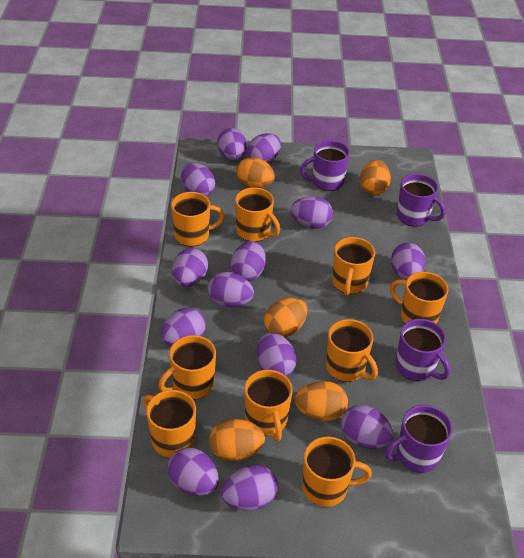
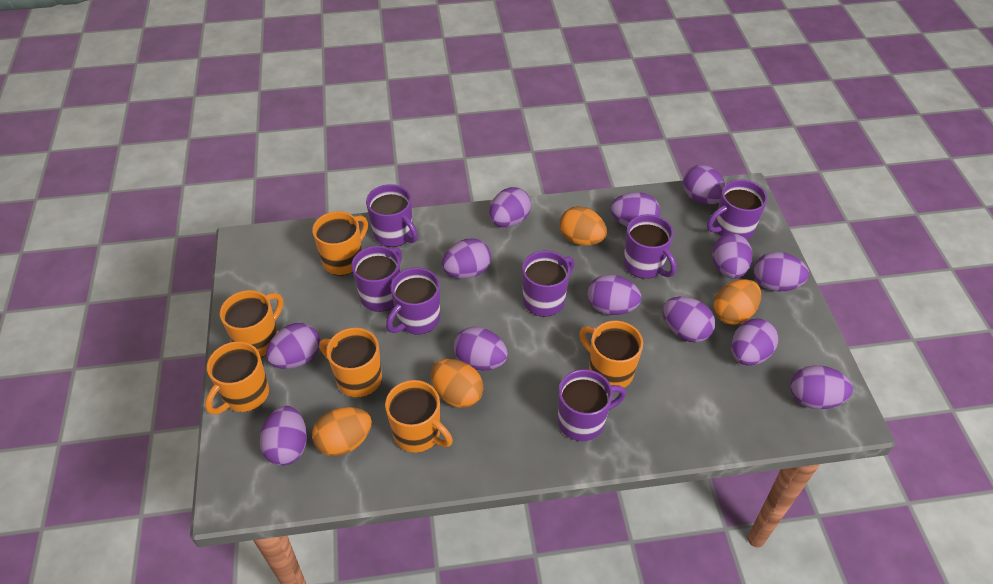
orange egg: 5 -> 4
orange mug: 9 -> 6
purple mug: 4 -> 7

